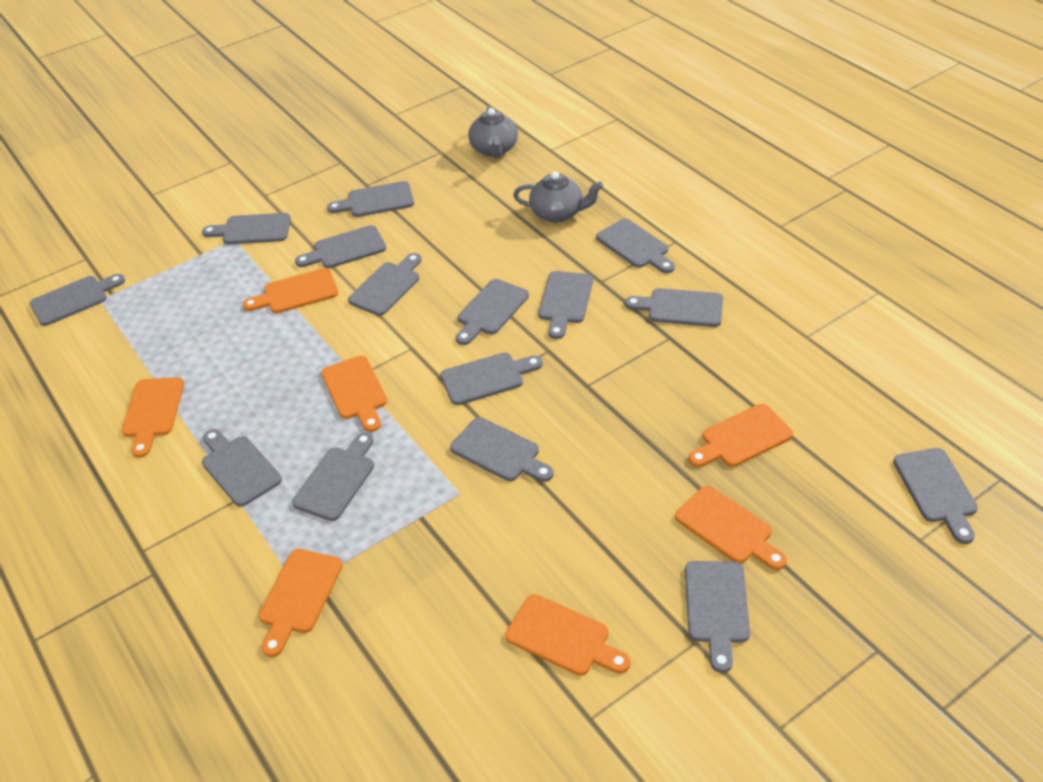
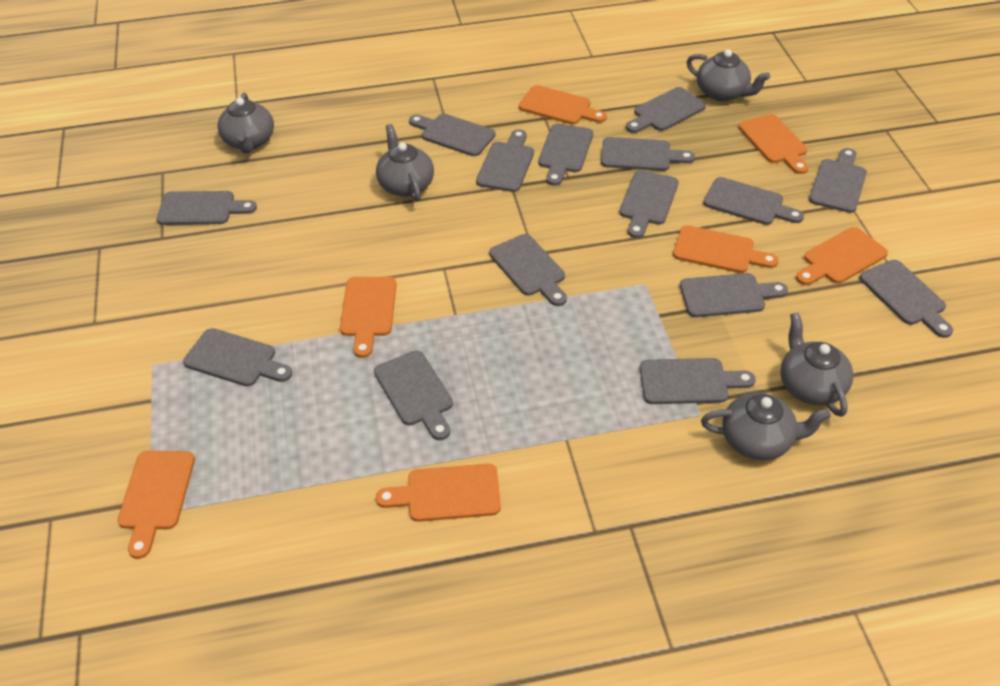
grey teapot: 2 -> 5

